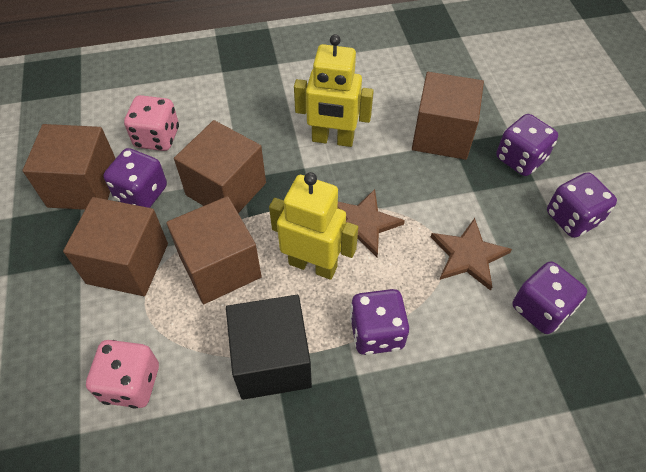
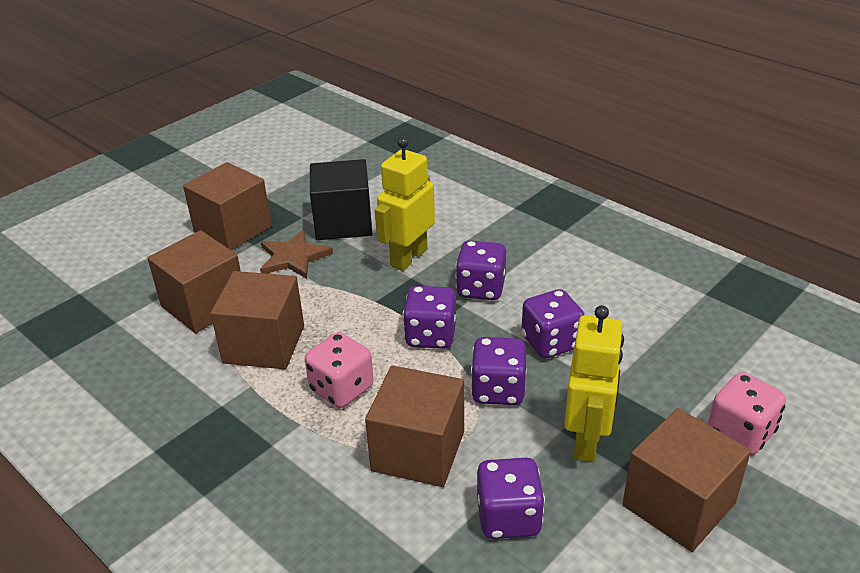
brown star: 2 -> 1

